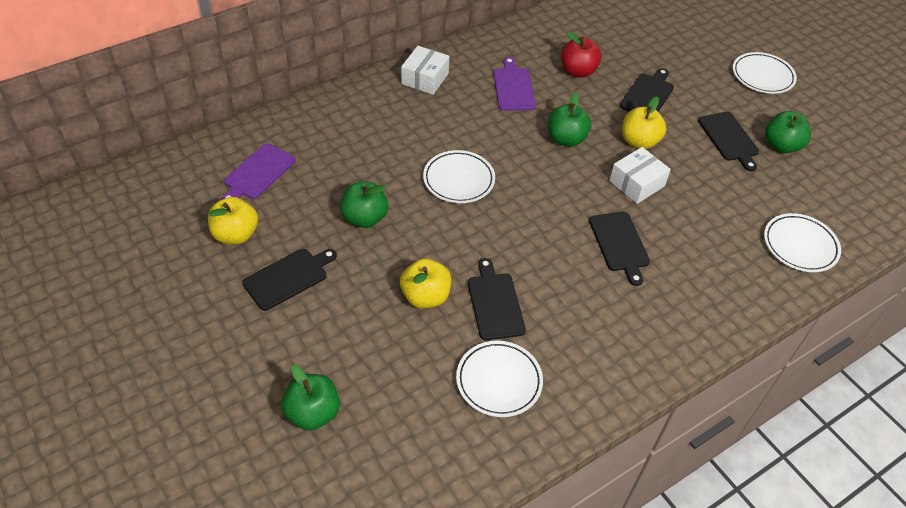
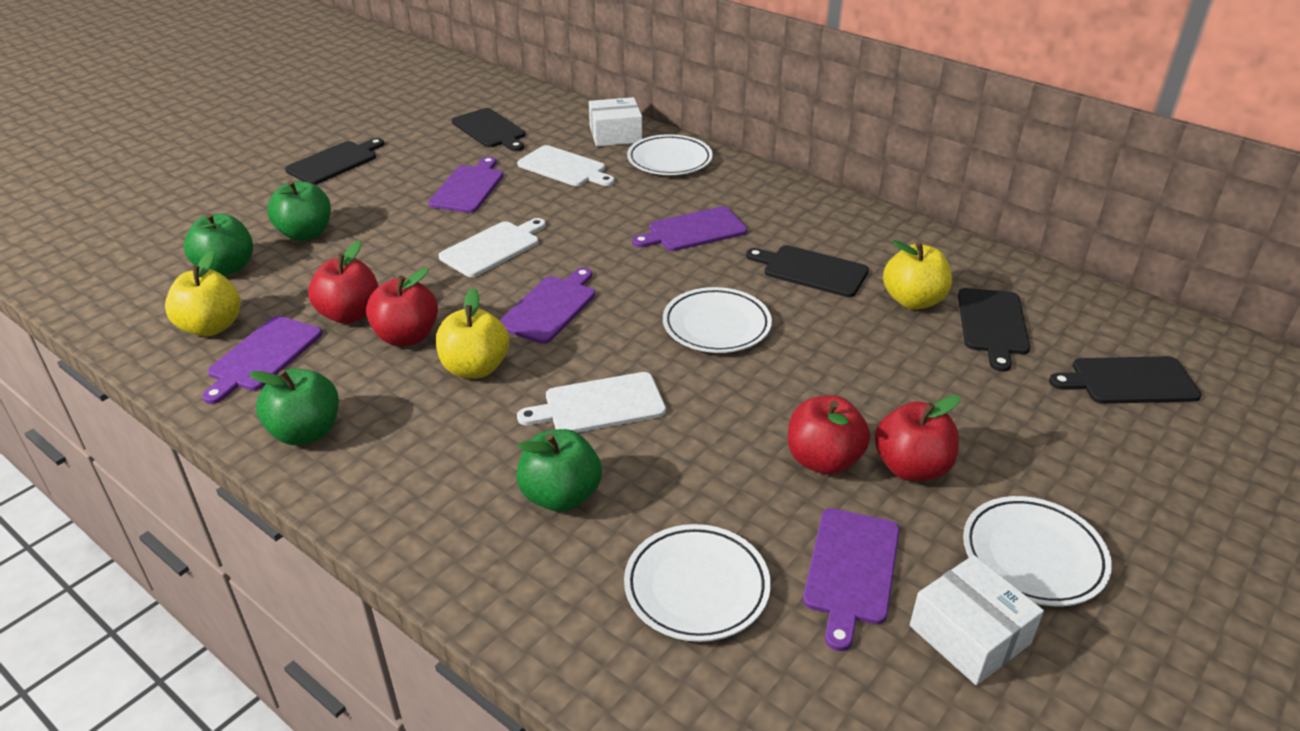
purple cutting board: 2 -> 5
red apple: 1 -> 4
white cutting board: 0 -> 3

